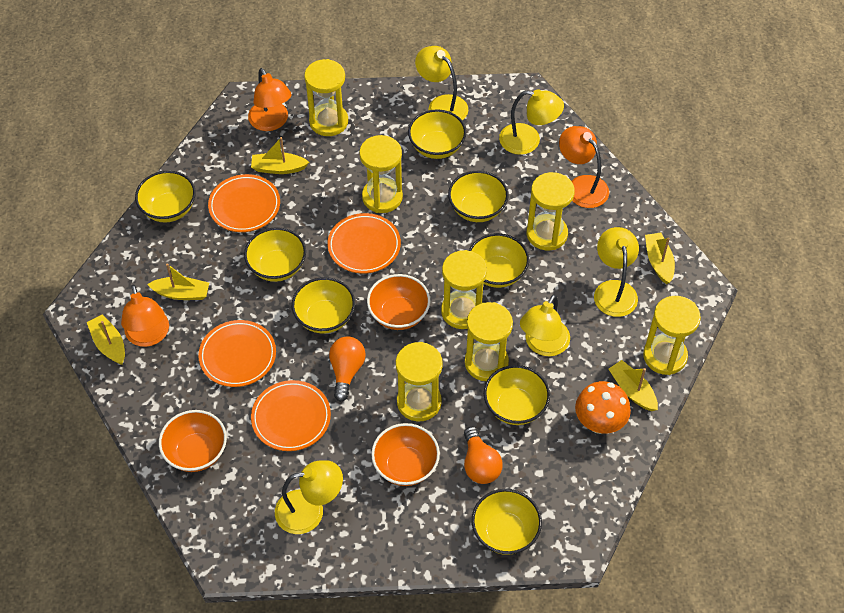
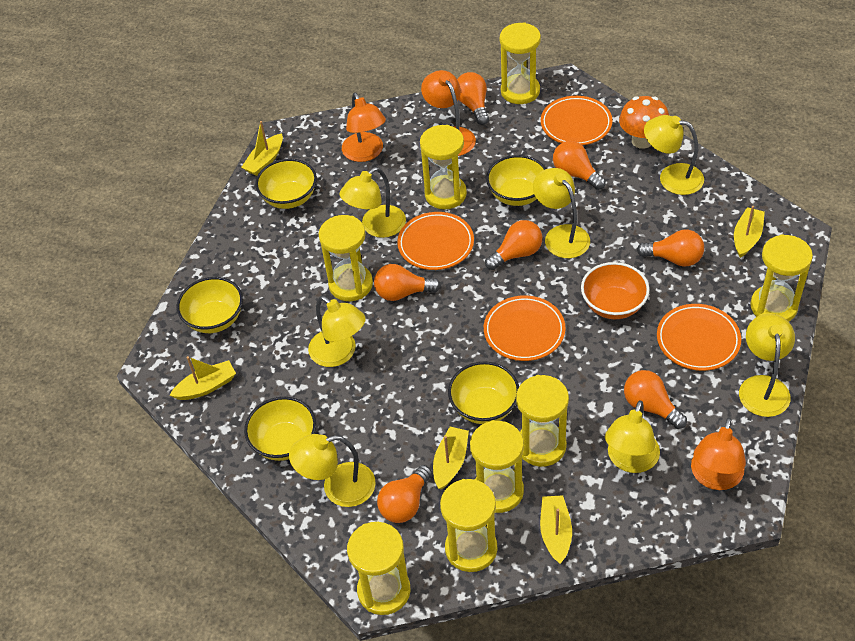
orange bowl: 3 -> 1
orange light bulb: 2 -> 7
yellow bowl: 8 -> 5
yellow hourglass: 7 -> 8
yellow lamp: 5 -> 7

